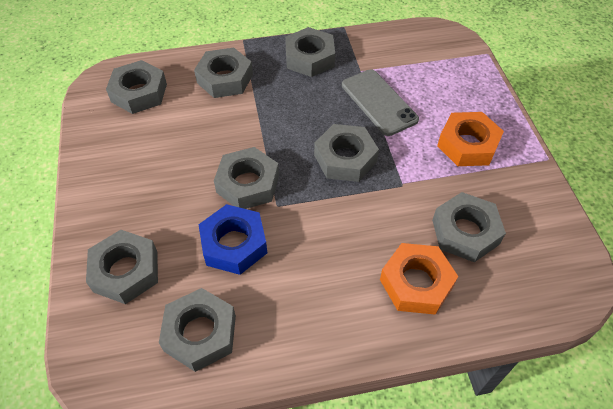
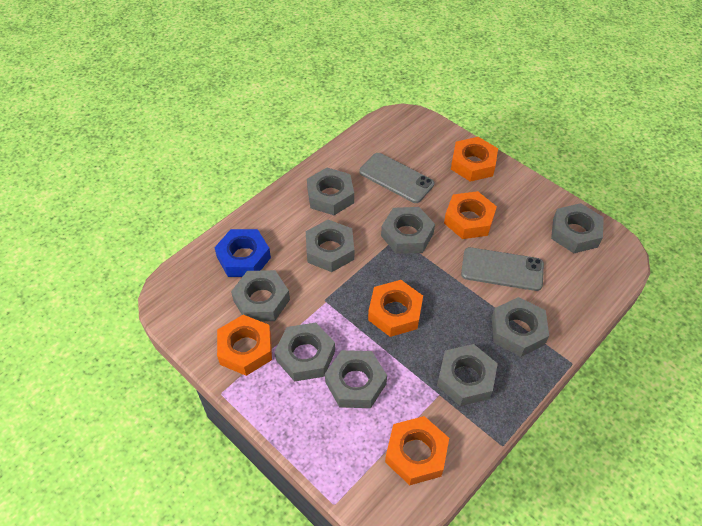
grey nut: 8 -> 9
grey phone: 1 -> 2
orange nut: 2 -> 5

